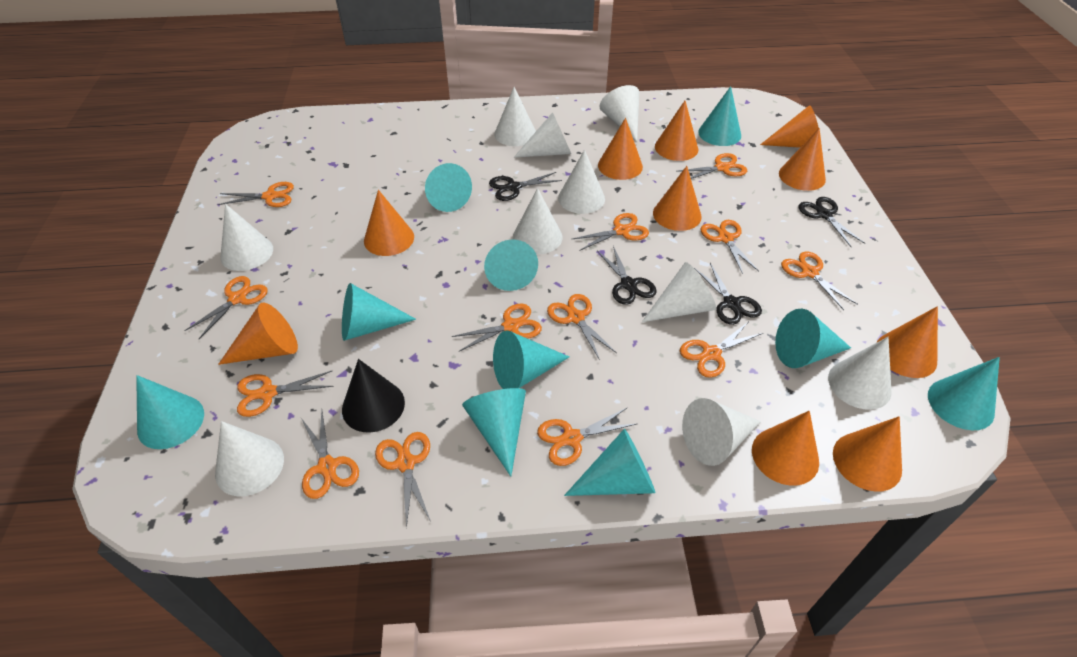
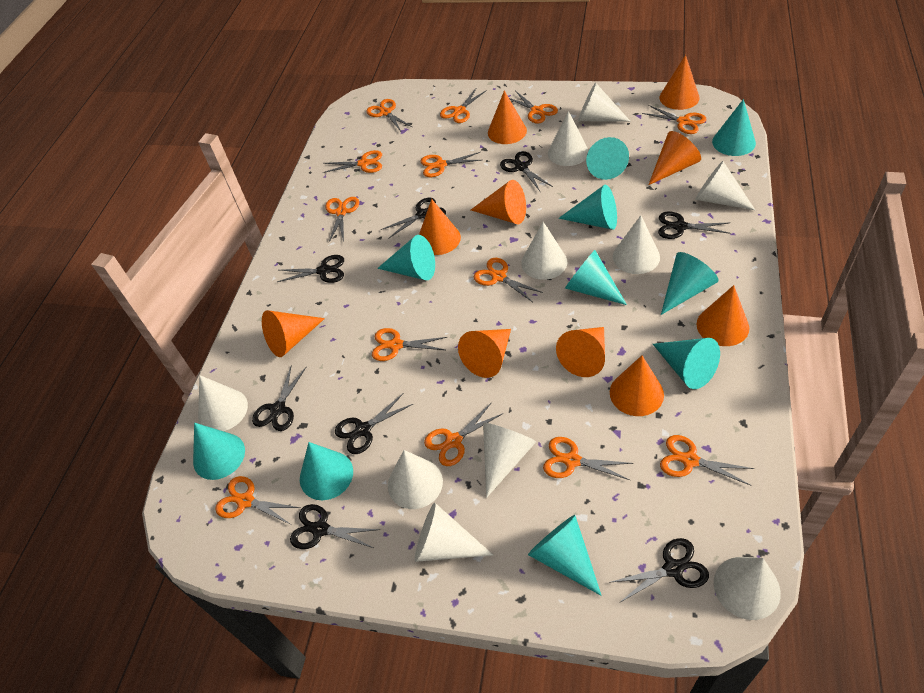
black cone: 1 -> 0
black scissors: 4 -> 8

